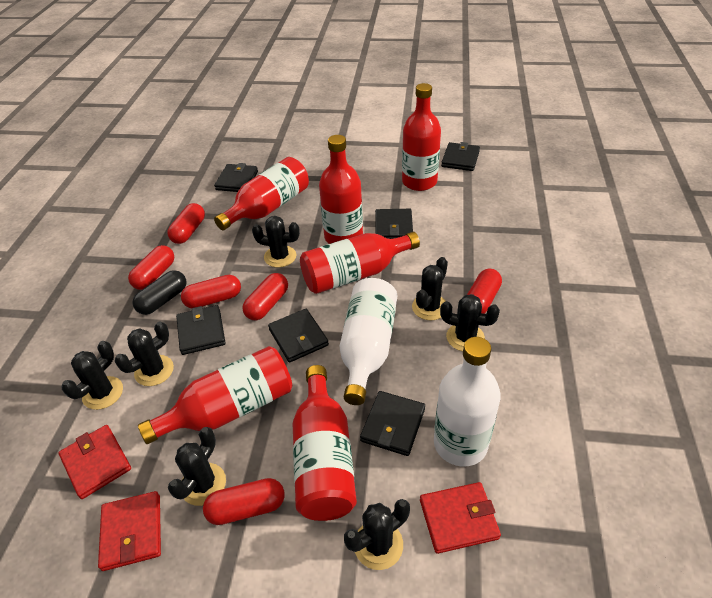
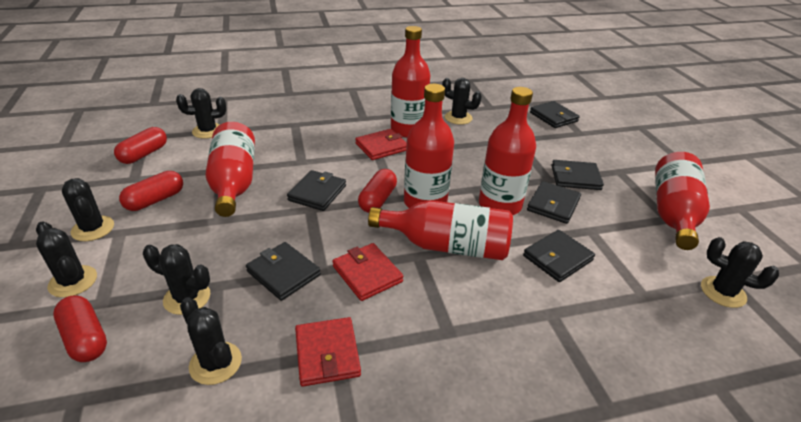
black capsule: 1 -> 0
red capsule: 6 -> 4
white bottle: 2 -> 0

